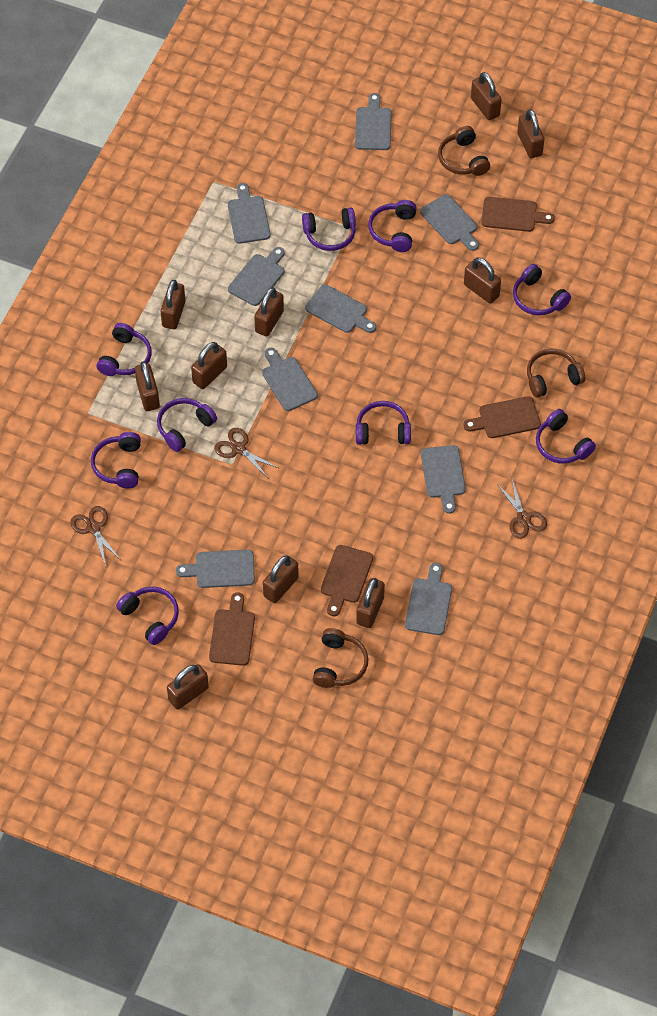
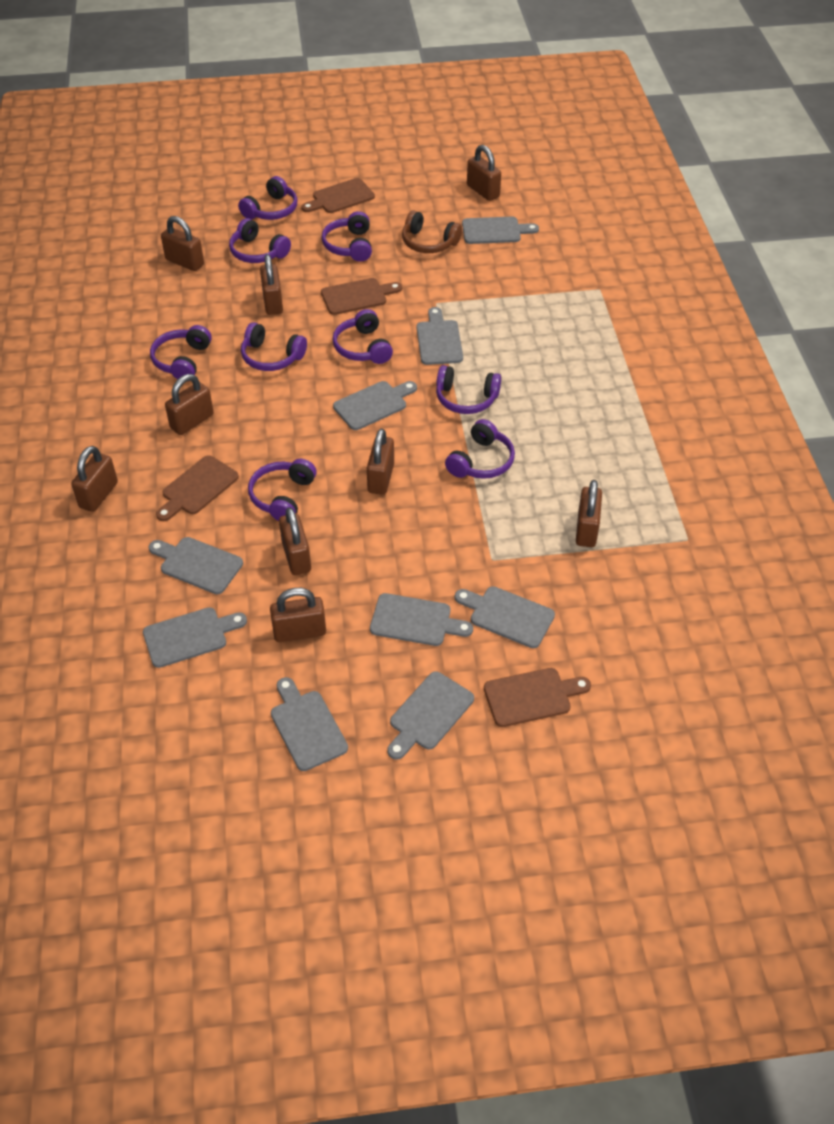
brown headphones: 3 -> 1
brown padlock: 10 -> 9
brown scissors: 3 -> 0

